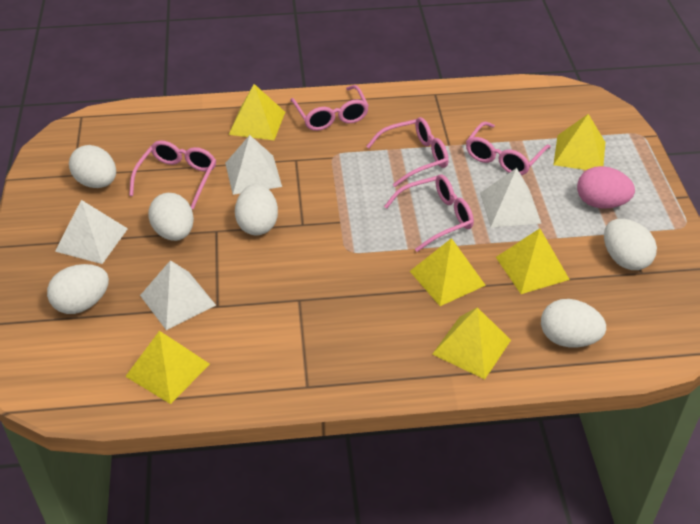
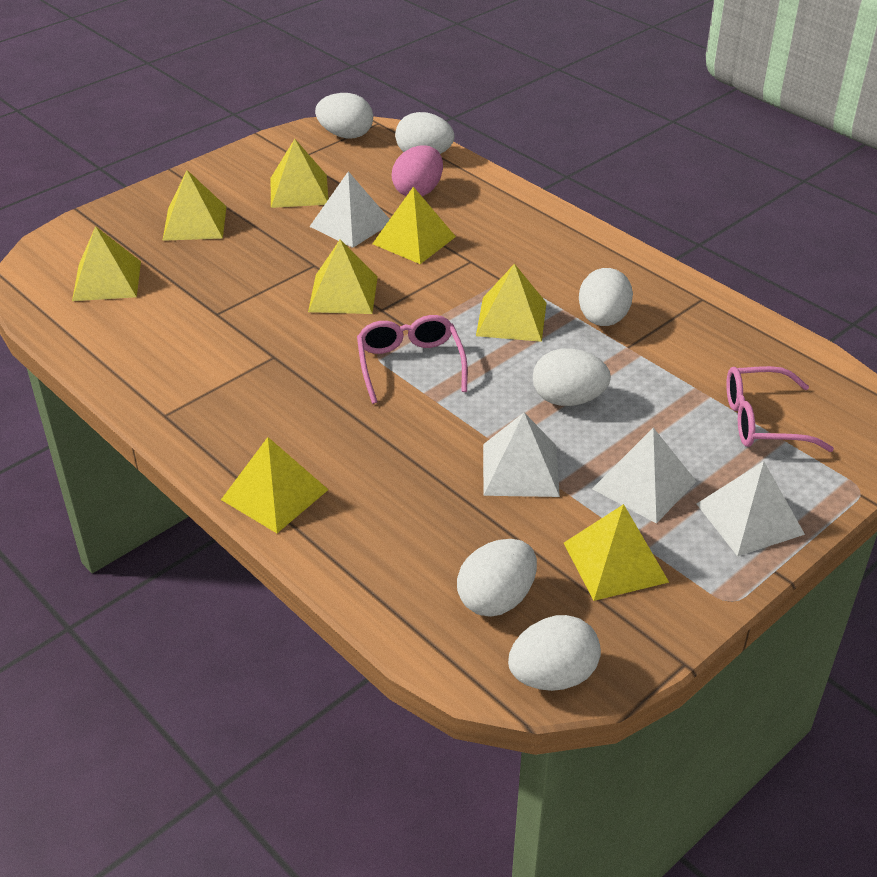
pink glasses: 5 -> 2
yellow pyramid: 6 -> 8

